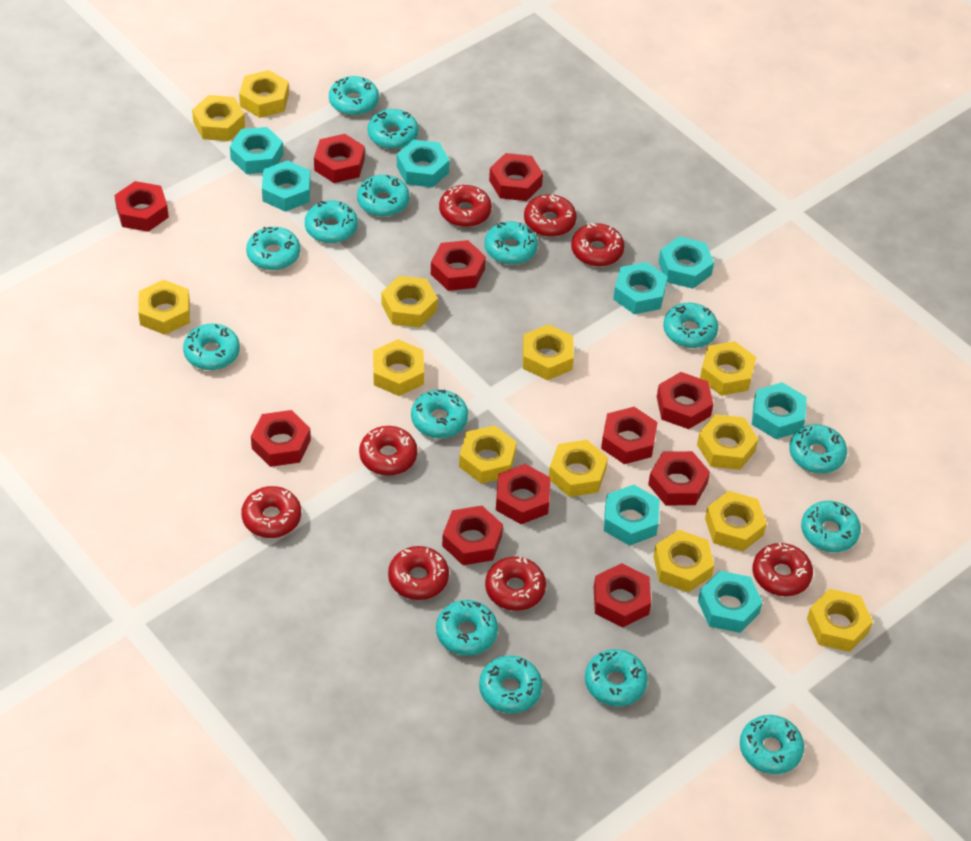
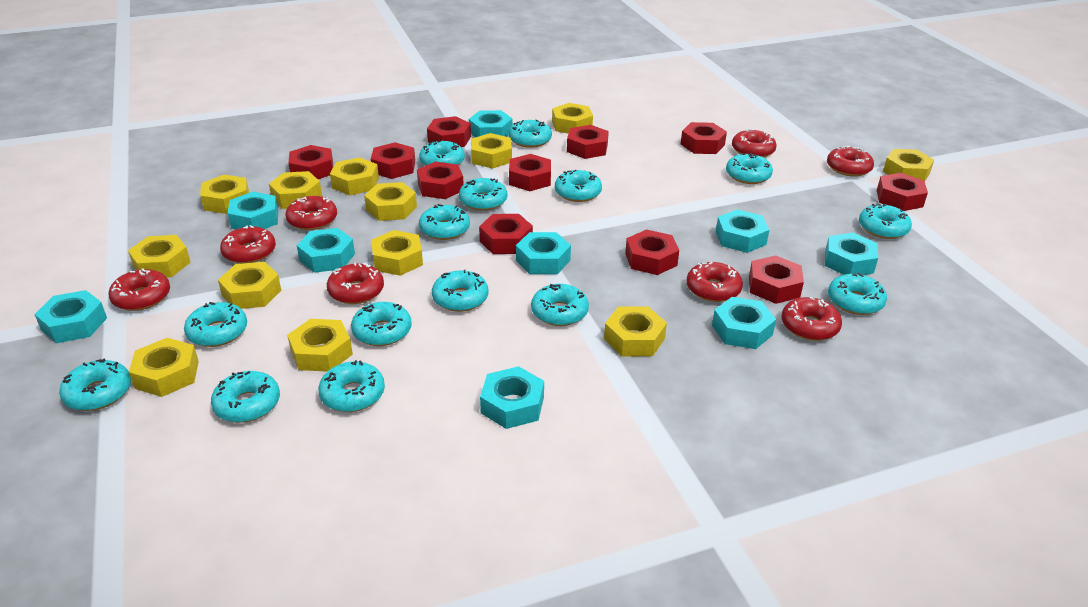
turquoise nut: 8 -> 9

